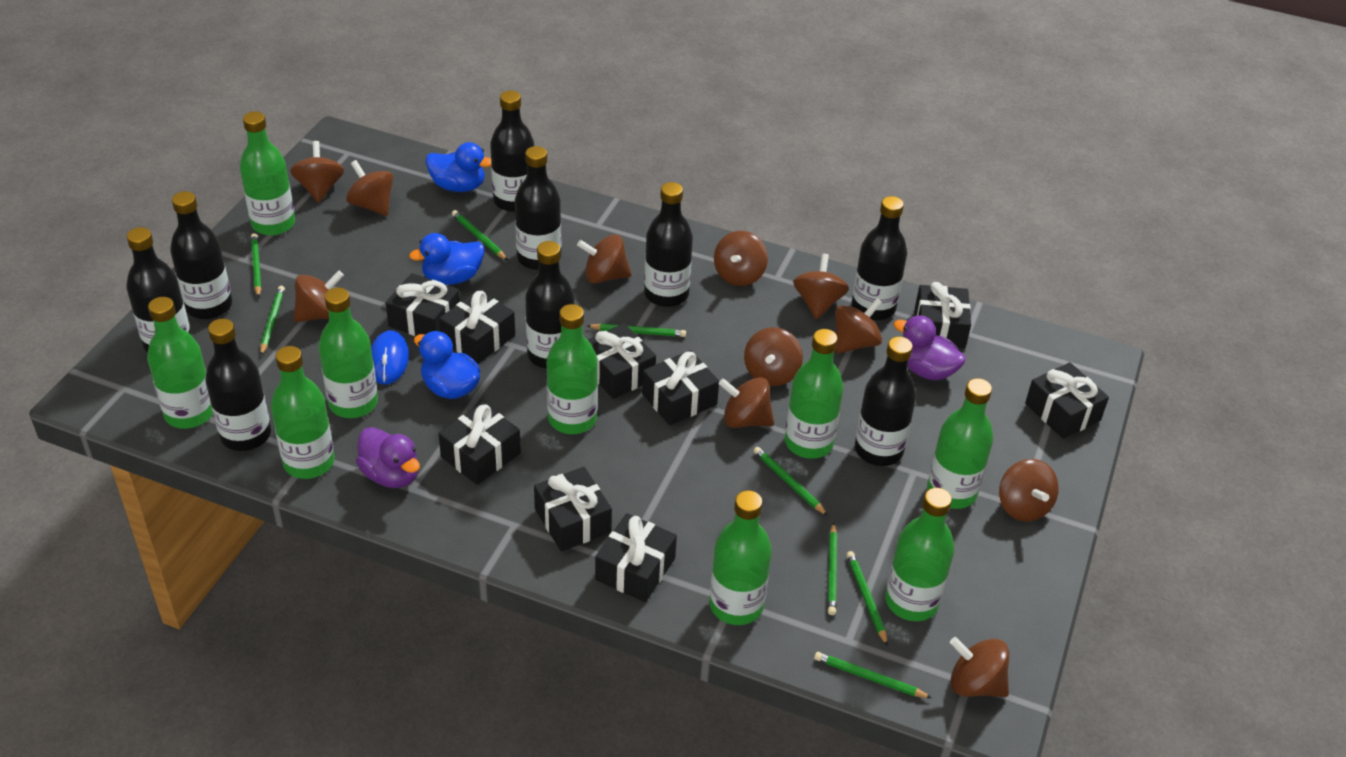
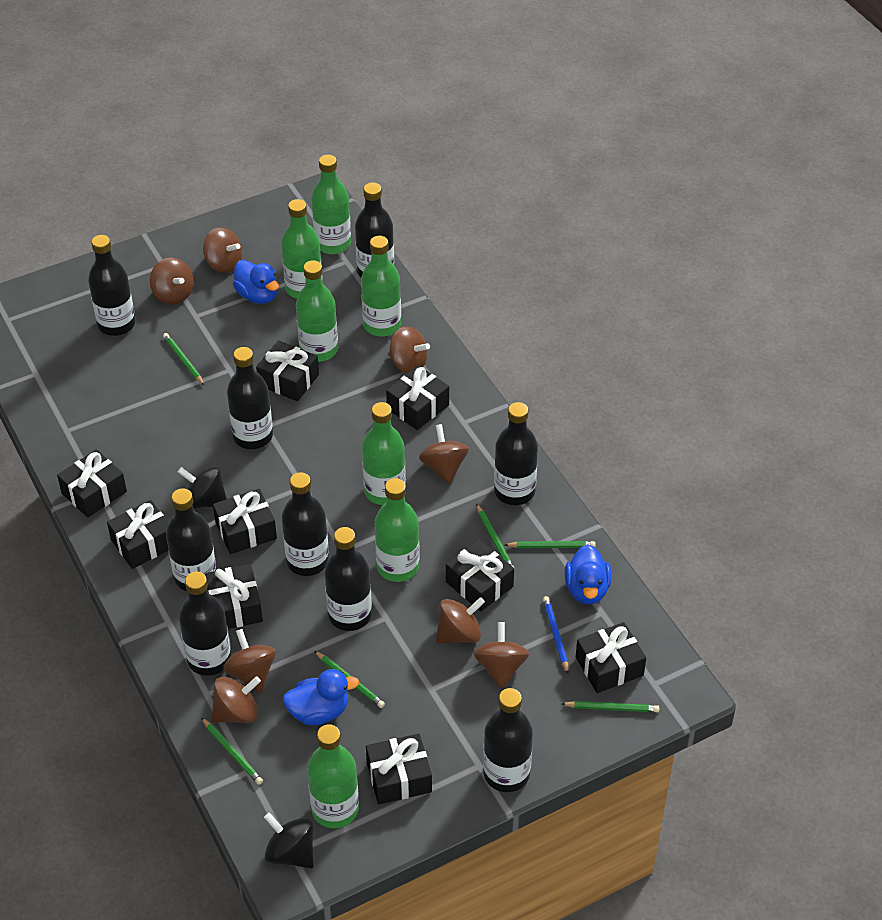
black spinning top: 0 -> 2
blue mouse: 1 -> 0
blue pencil: 0 -> 1
brown spinning top: 11 -> 8
green bottle: 9 -> 7
green pencil: 8 -> 6
purple duck: 2 -> 0

